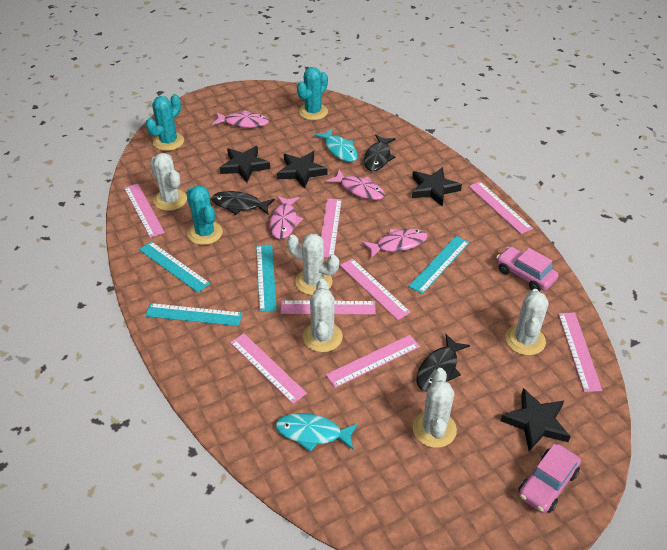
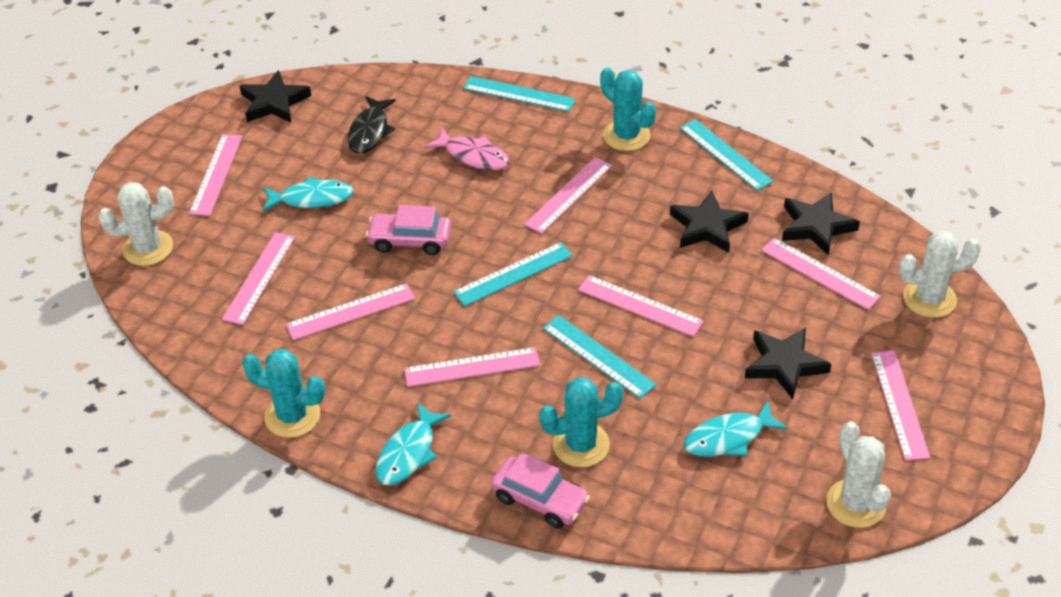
black fish: 3 -> 1
pink fish: 4 -> 1
turquoise fish: 2 -> 3
white cactus: 5 -> 3

